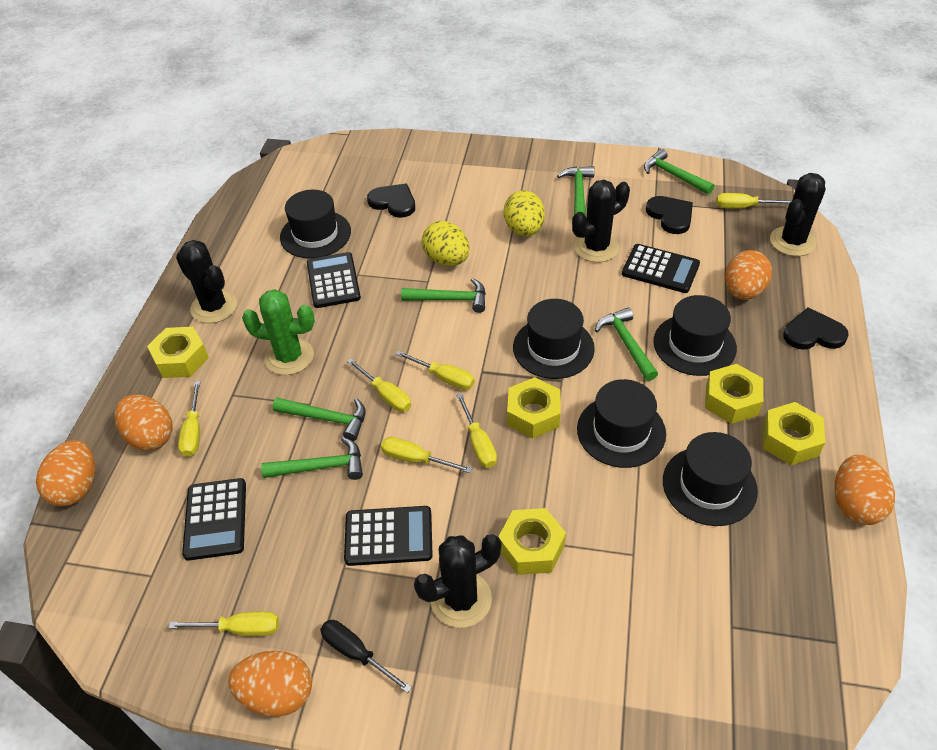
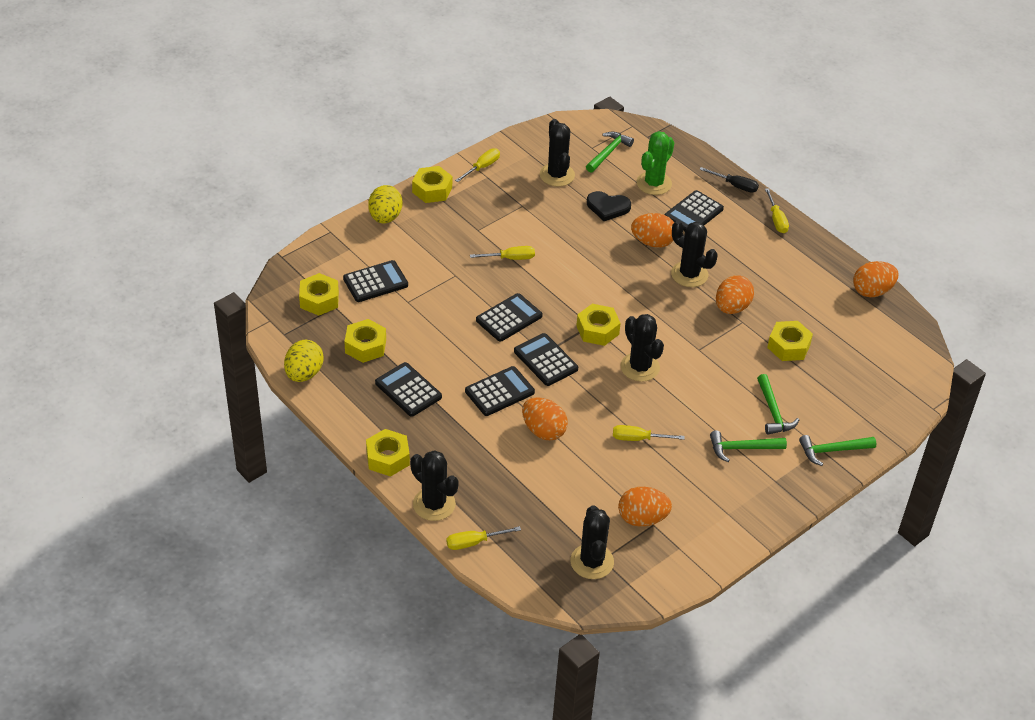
black cactus: 4 -> 5
black calculator: 4 -> 6
black hat: 5 -> 0
black heart: 3 -> 1
green hammer: 6 -> 4
yellow nut: 5 -> 6
yellow screwdriver: 7 -> 5

